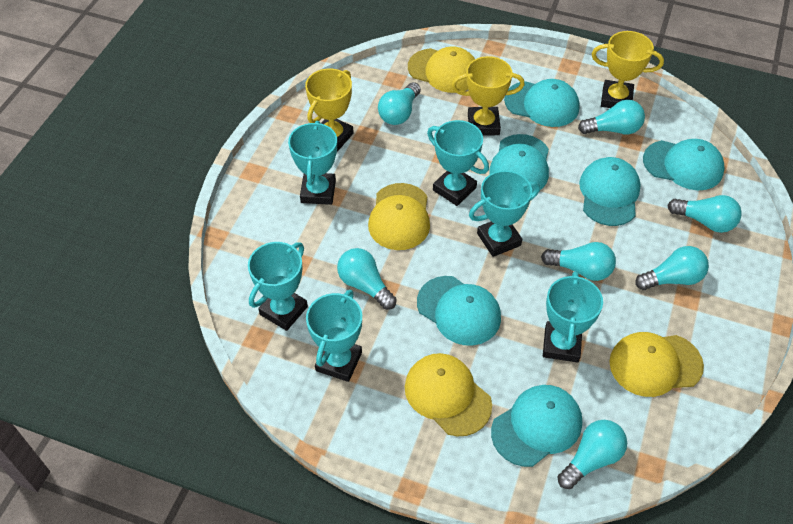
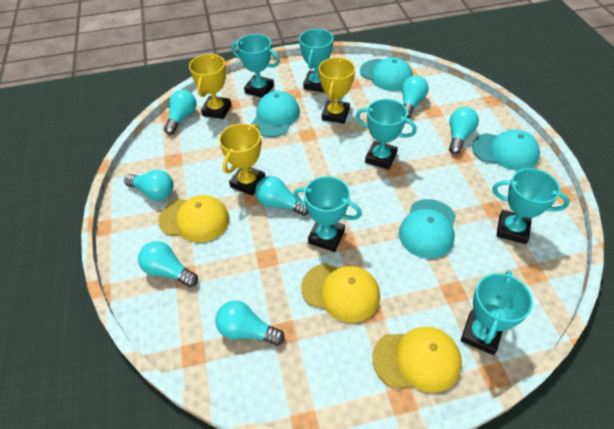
turquoise cap: 6 -> 4
yellow cap: 4 -> 3

